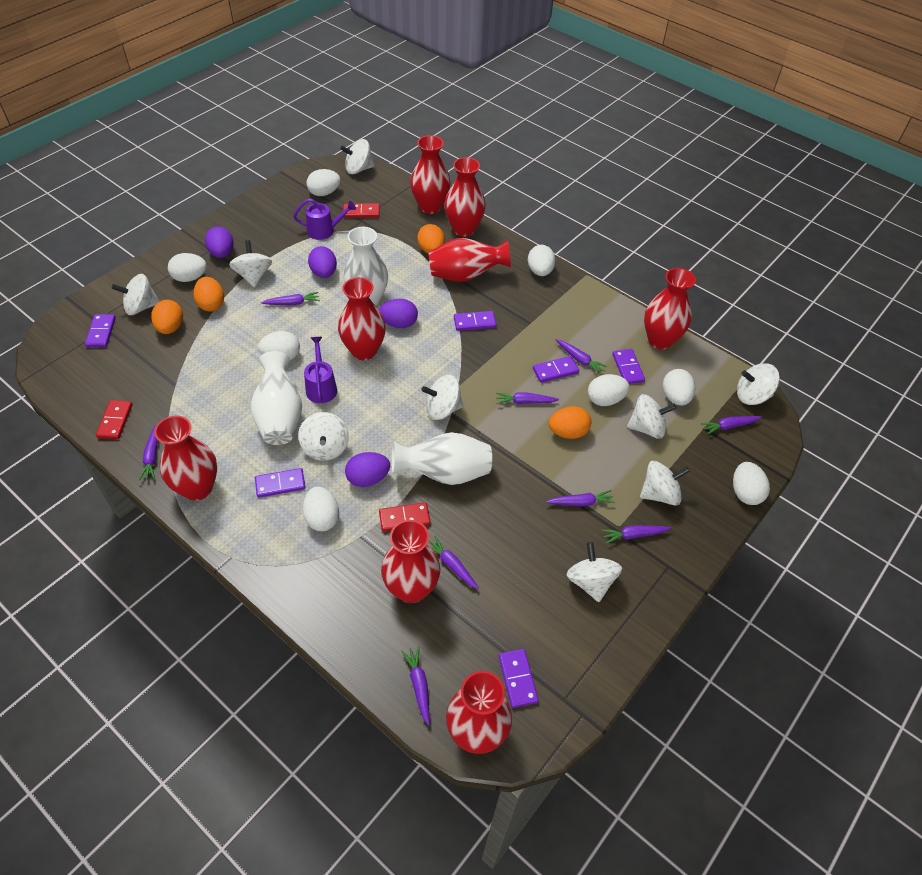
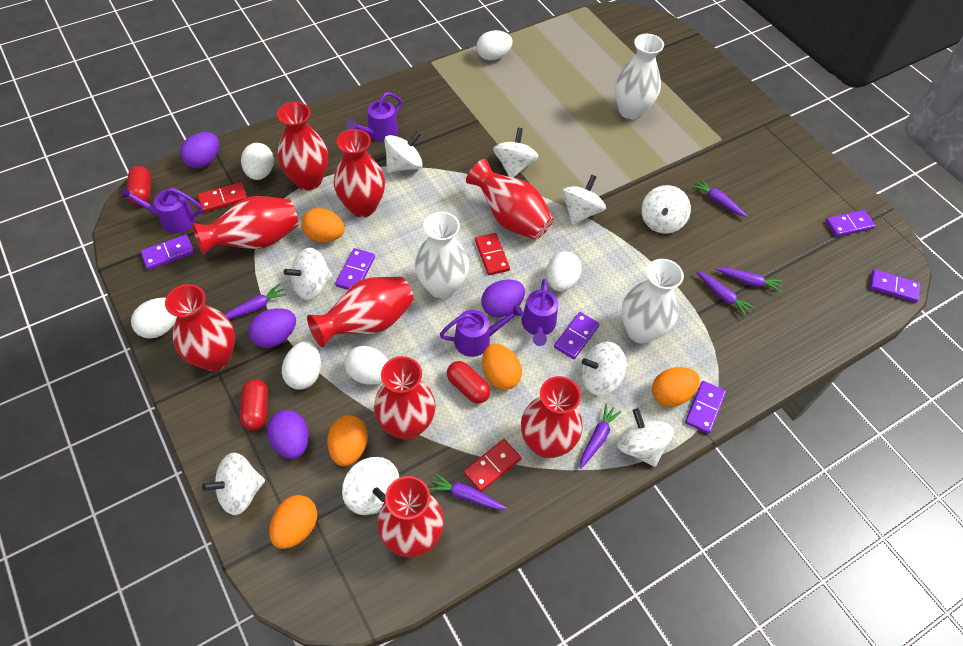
orange egg: 4 -> 5
purple carrot: 9 -> 6
purple watering can: 2 -> 4
red capsule: 0 -> 3
red vase: 8 -> 9
white egg: 8 -> 6

